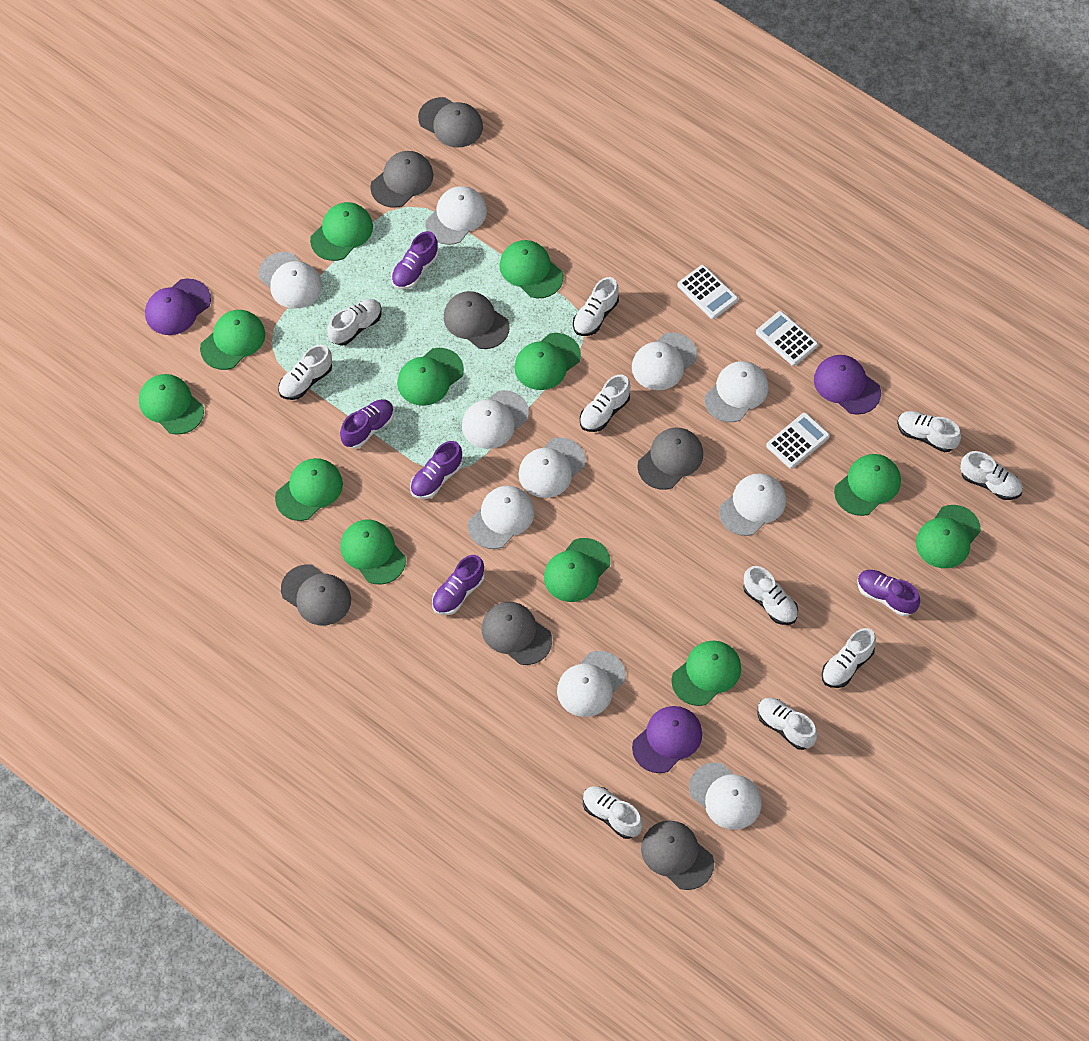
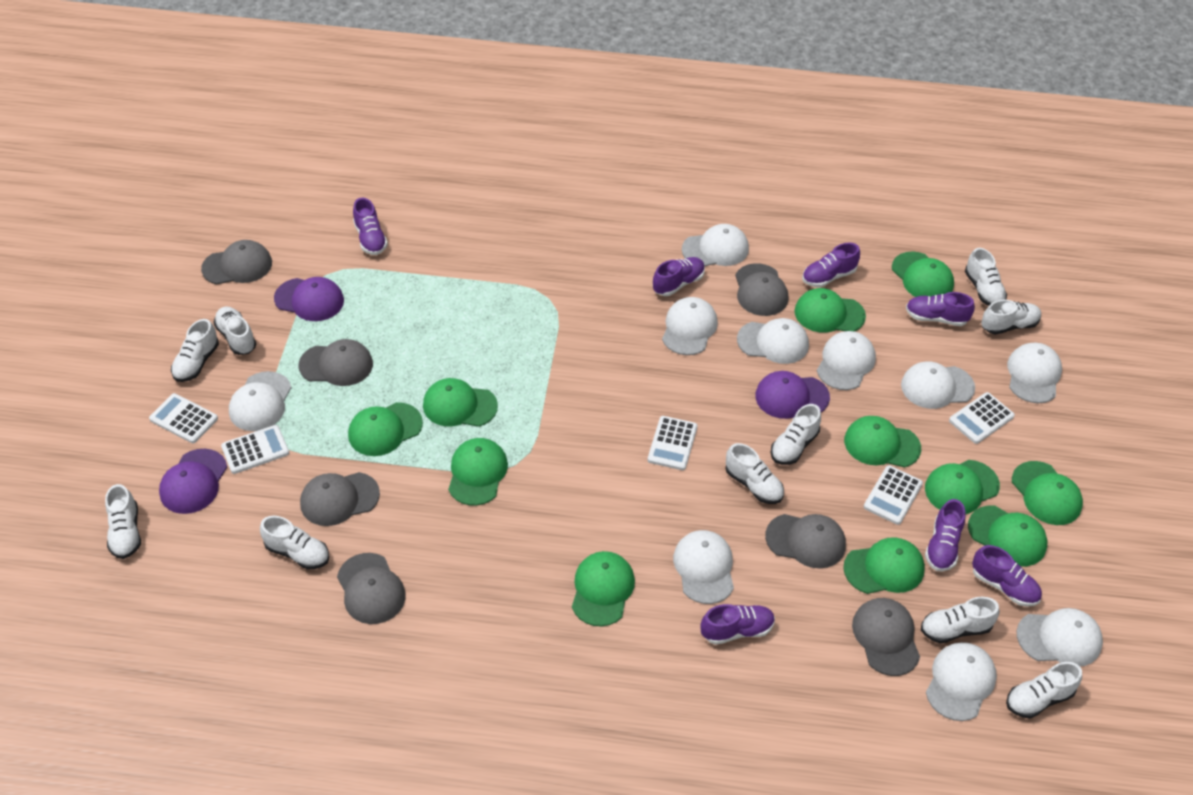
green cap: 12 -> 11
purple shoe: 5 -> 7
white calculator: 3 -> 5

